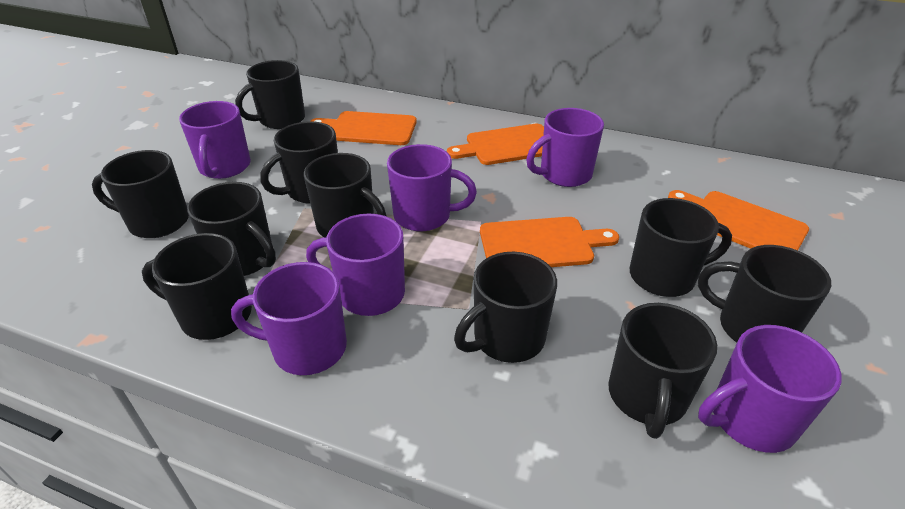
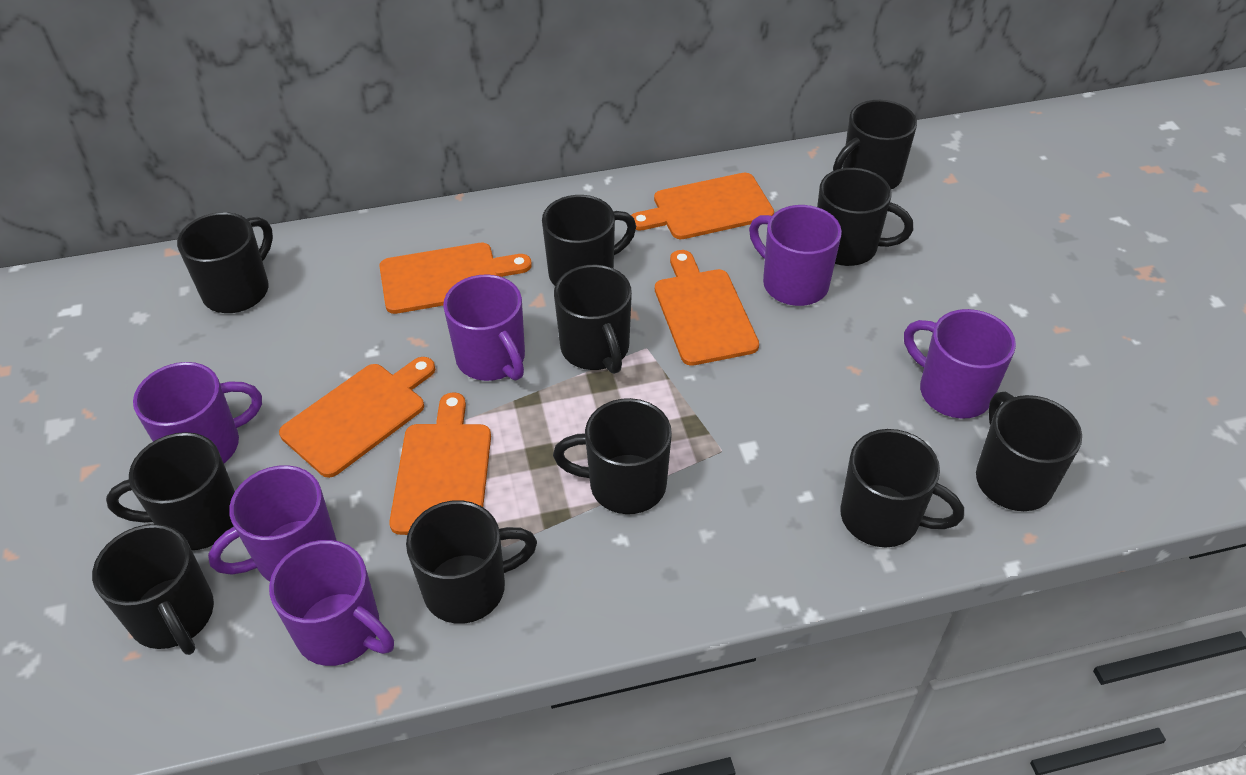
black mug: 10 -> 11
orange cutting board: 4 -> 5

